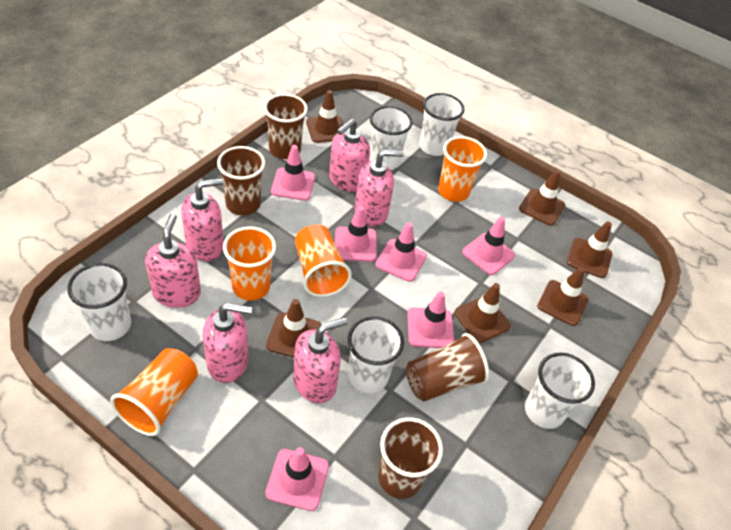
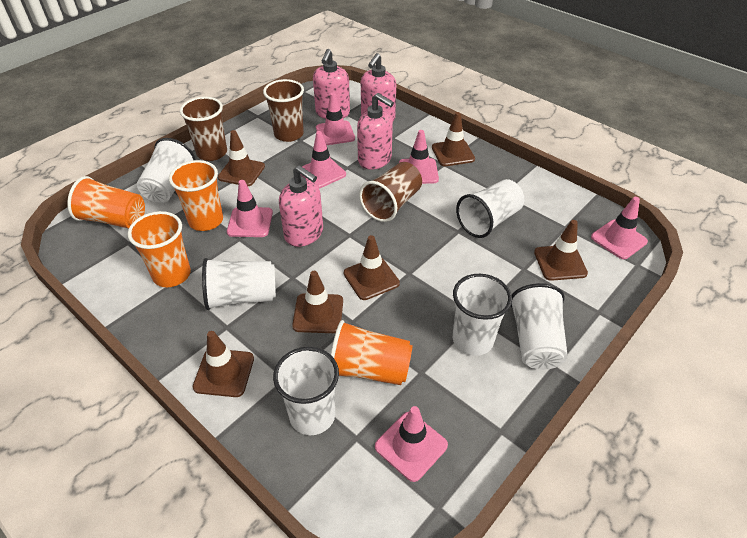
brown cup: 4 -> 3
pink soap dispenser: 6 -> 4
white cup: 5 -> 6

